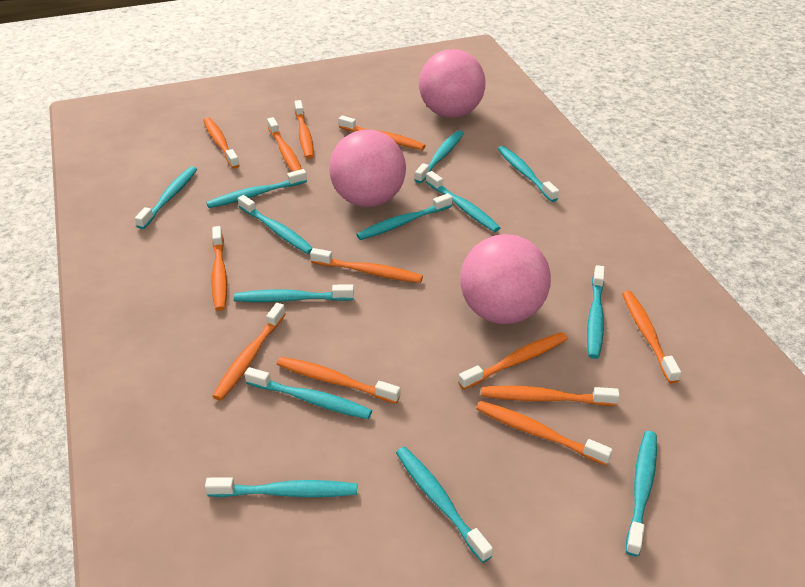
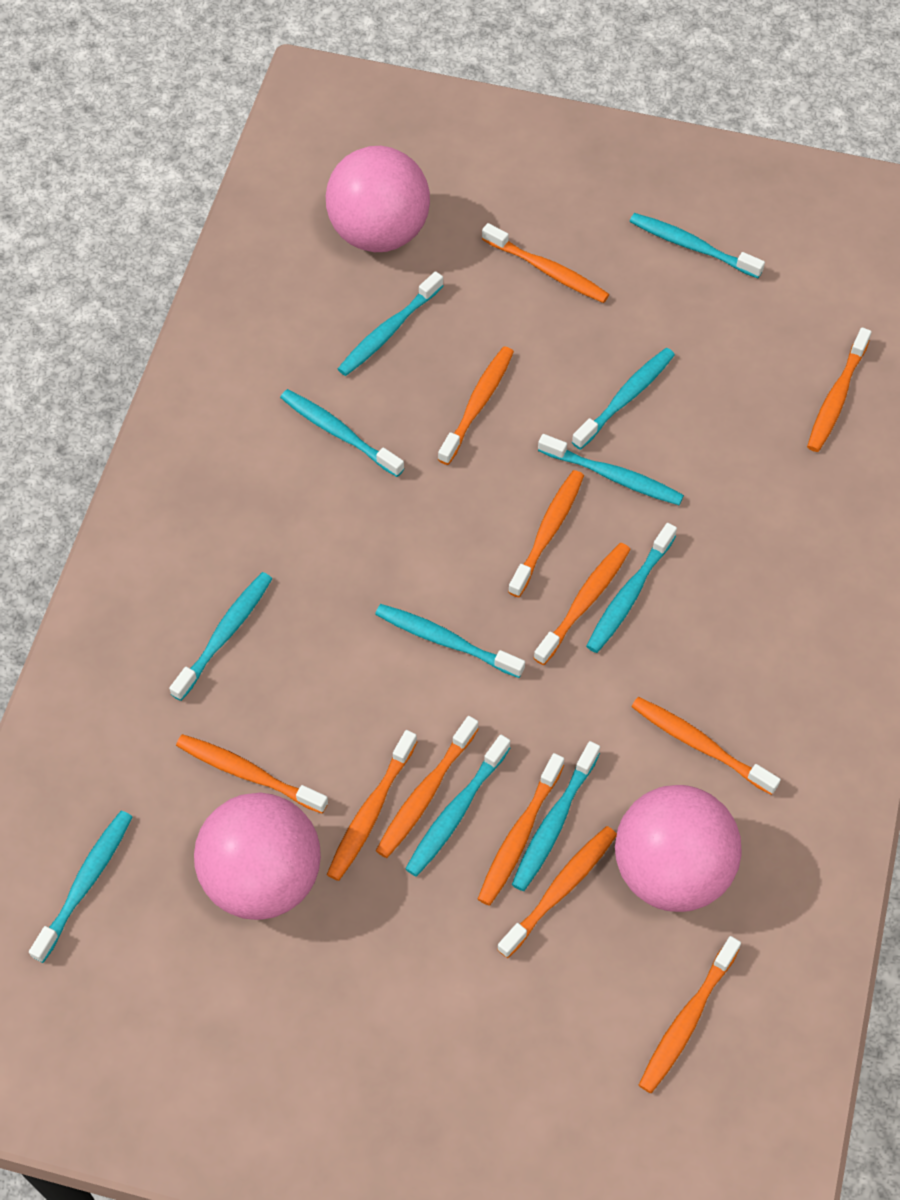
turquoise toothbrush: 13 -> 11

